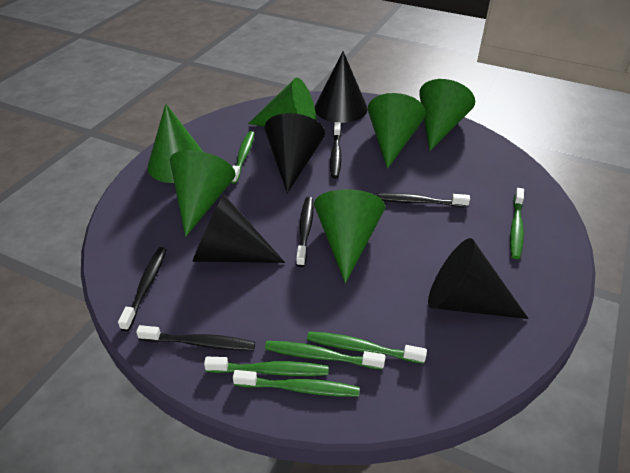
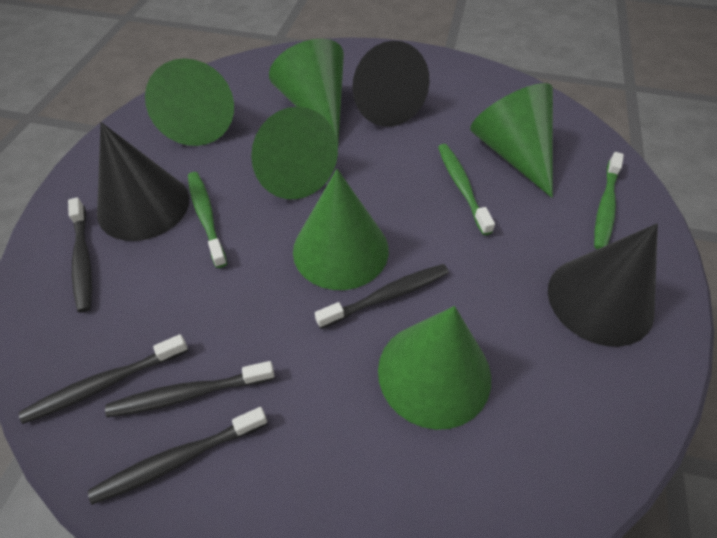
black cone: 4 -> 3
green toothbrush: 6 -> 3

